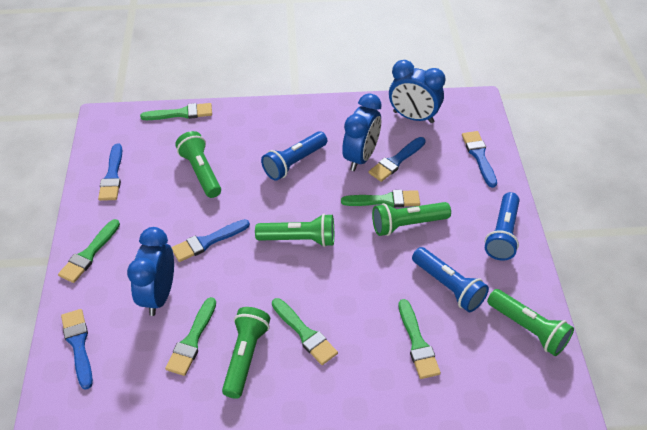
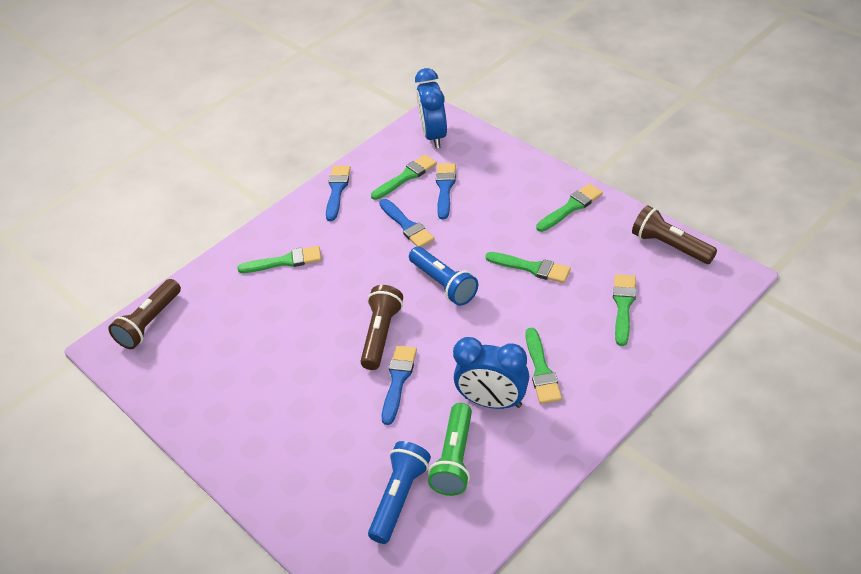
blue brush: 5 -> 4
blue clock: 3 -> 2
blue flashlight: 3 -> 2
brown flashlight: 0 -> 3
green flashlight: 5 -> 1

